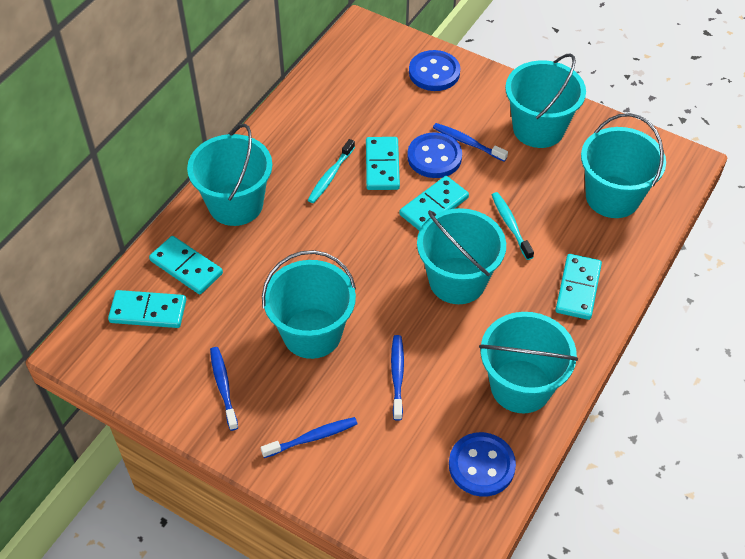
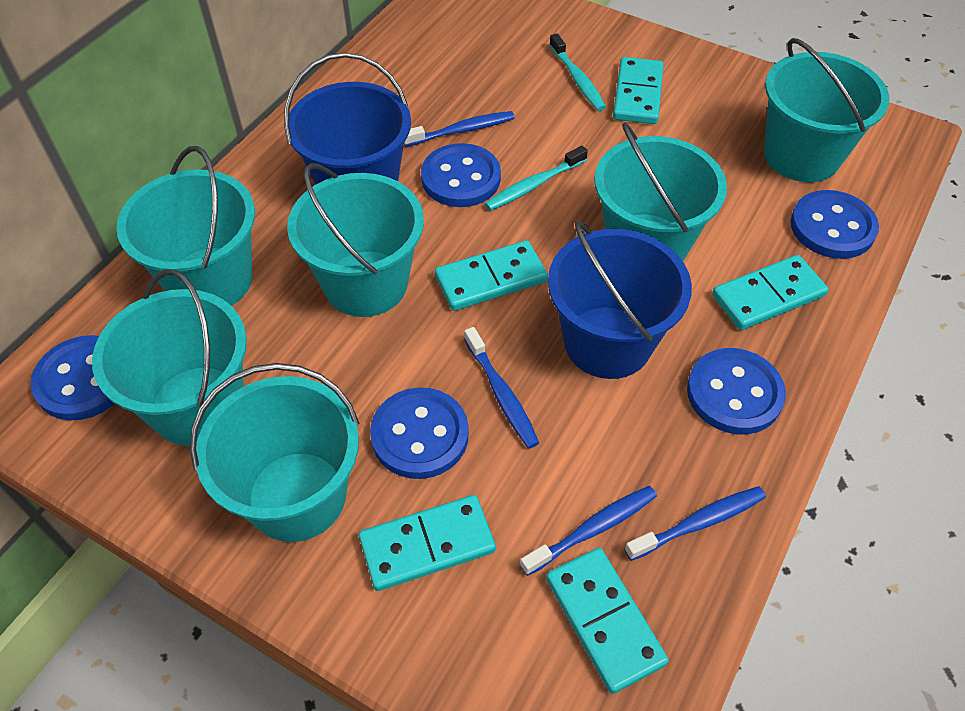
blue bucket: 0 -> 2
blue button: 3 -> 5

